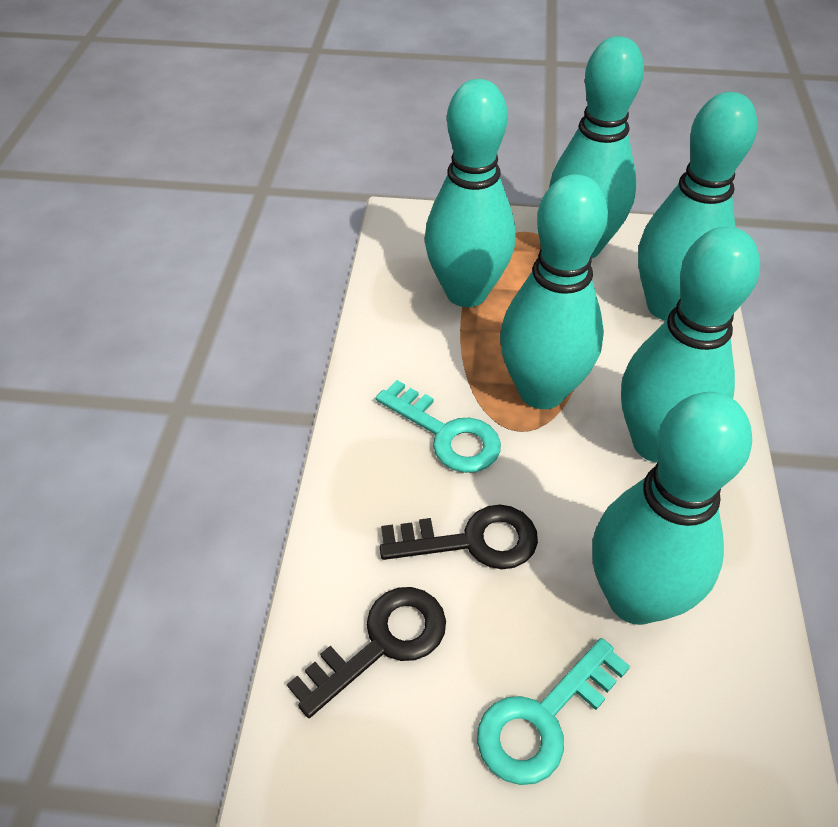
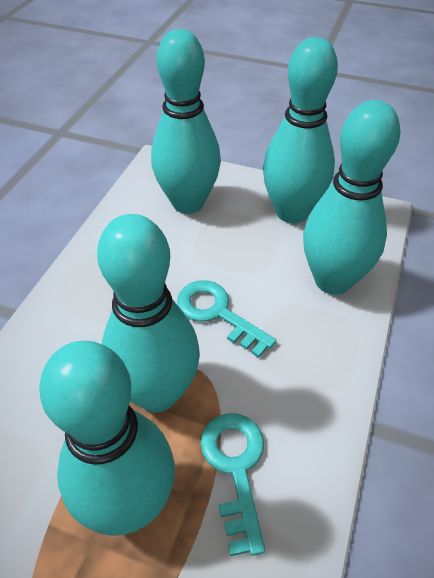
black key: 2 -> 0
turquoise bowling pin: 6 -> 5

